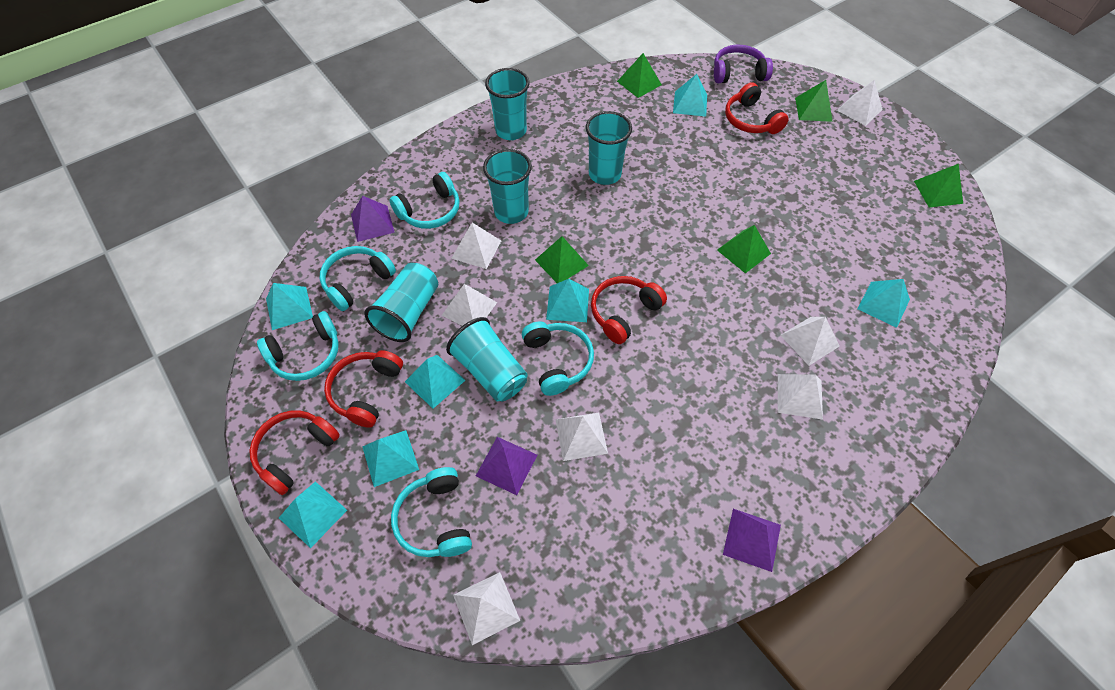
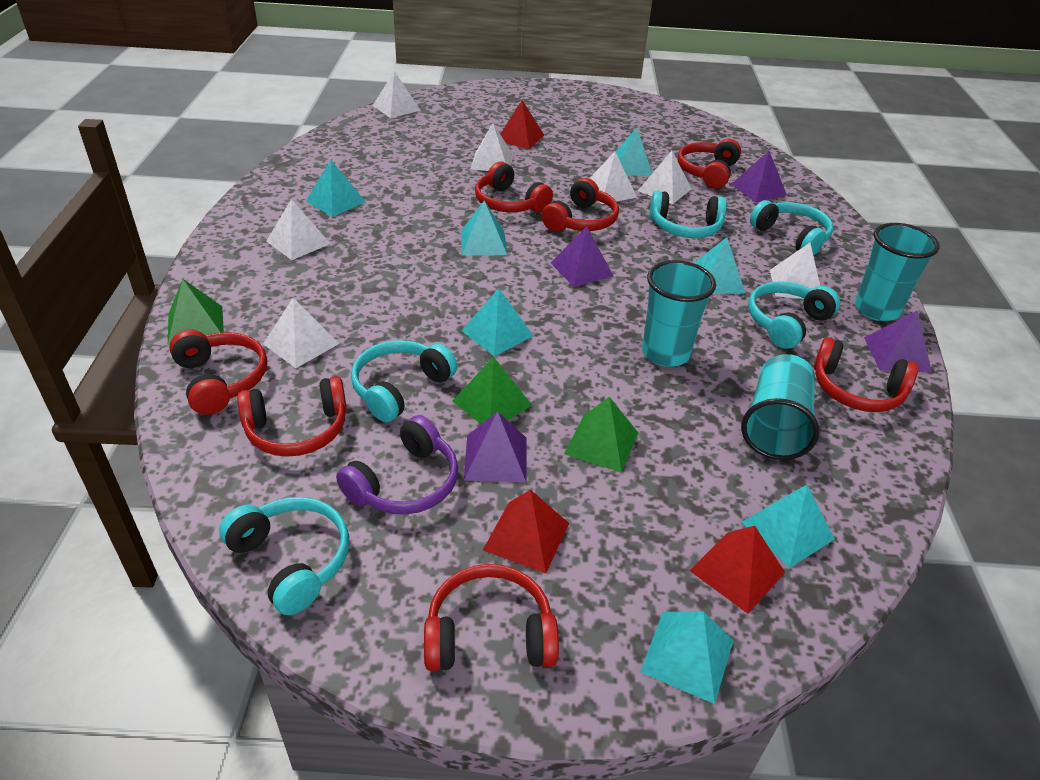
green pyramid: 5 -> 3
purple pyramid: 3 -> 4
red headphones: 4 -> 7
red pyramid: 0 -> 3
turquoise cup: 5 -> 3

